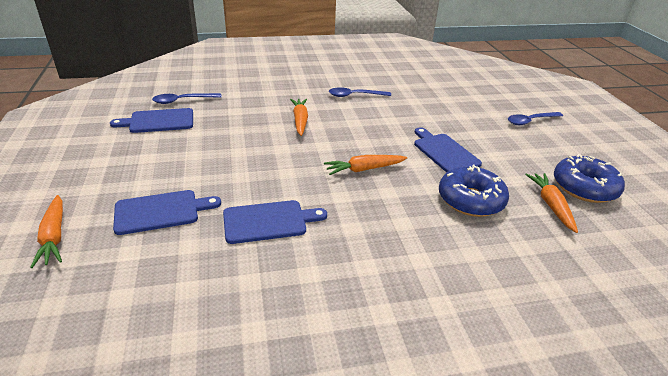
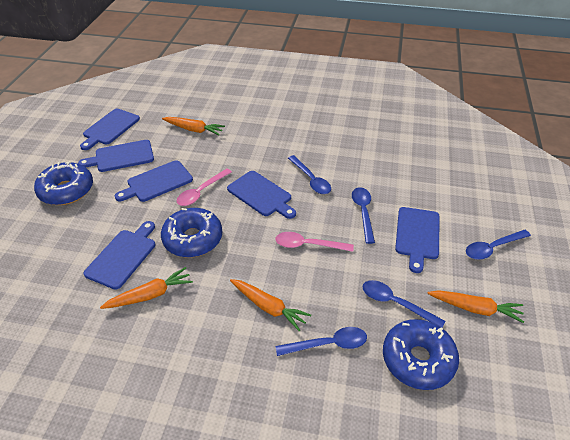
blue cutting board: 4 -> 6
blue donut: 2 -> 3
blue spoon: 3 -> 5
pink spoon: 0 -> 2

